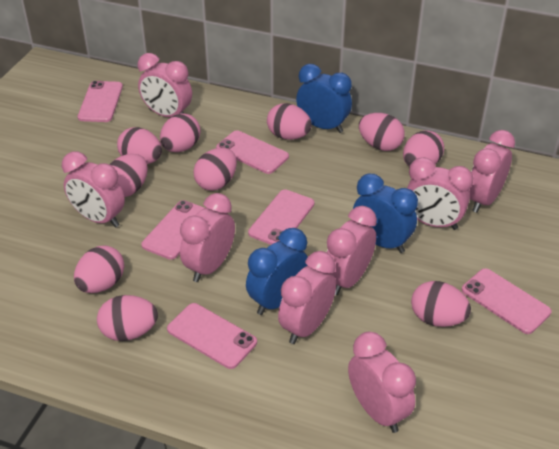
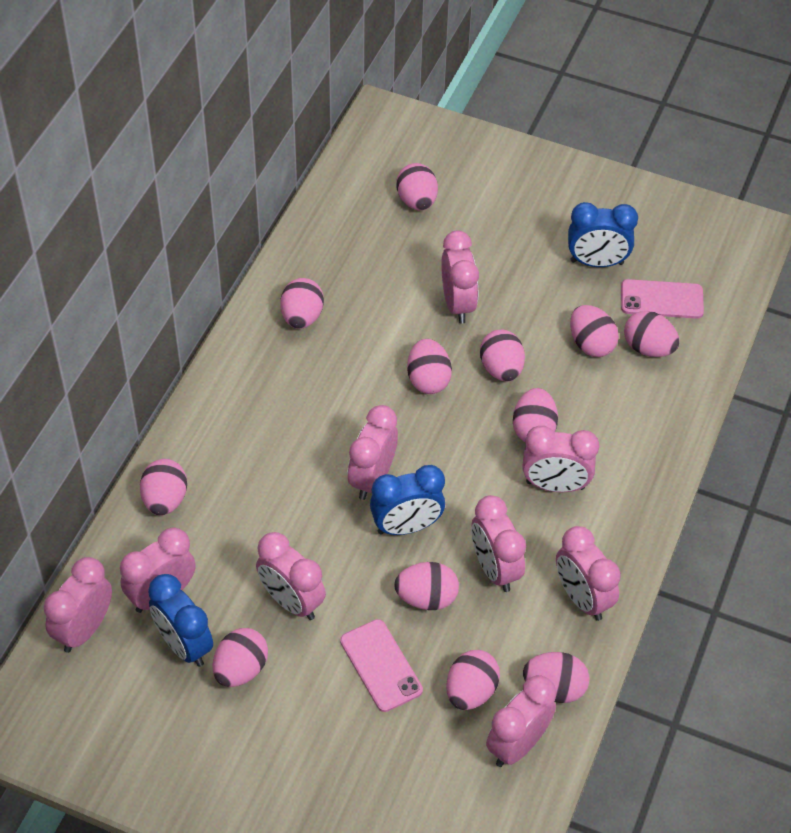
pink clock: 8 -> 9
pink egg: 10 -> 12
pink phone: 6 -> 2

